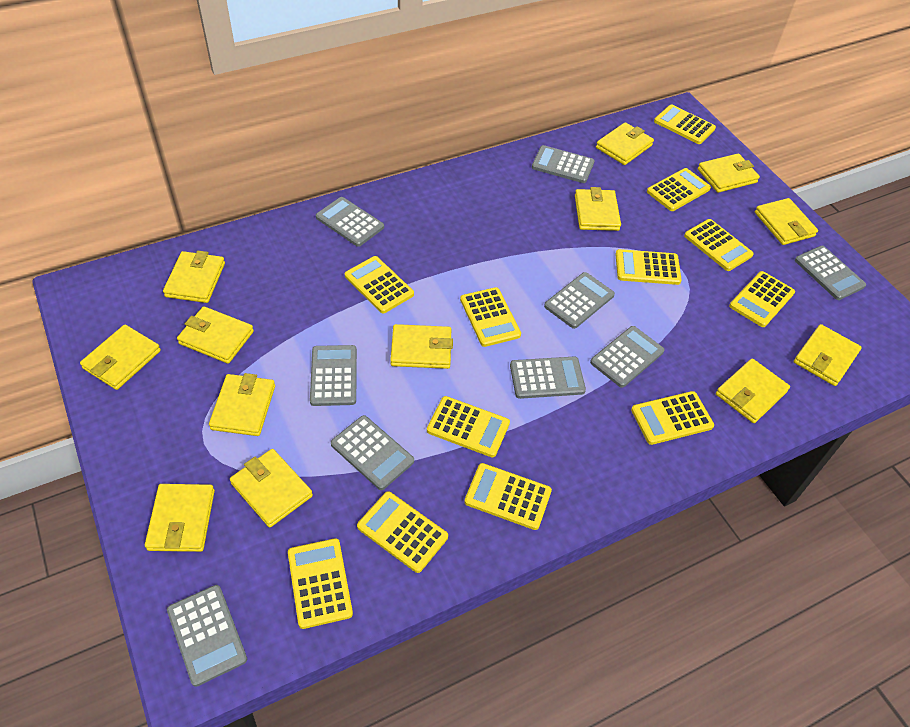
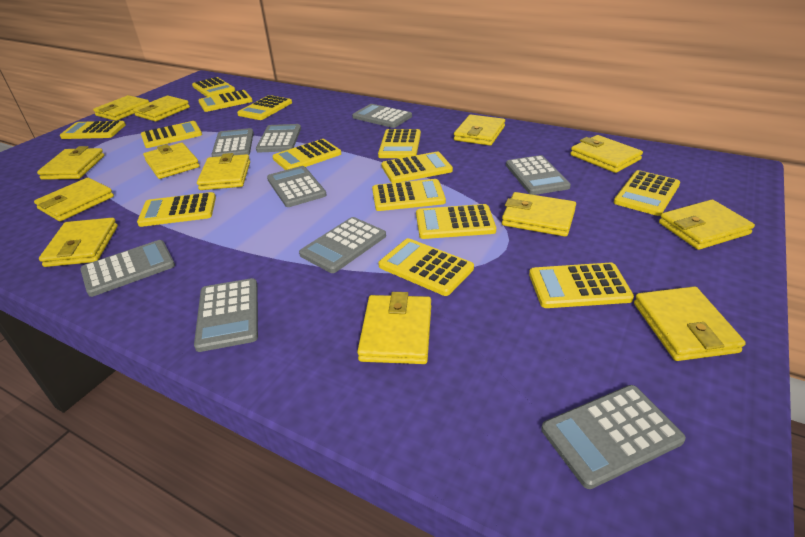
yellow calculator: 12 -> 14

